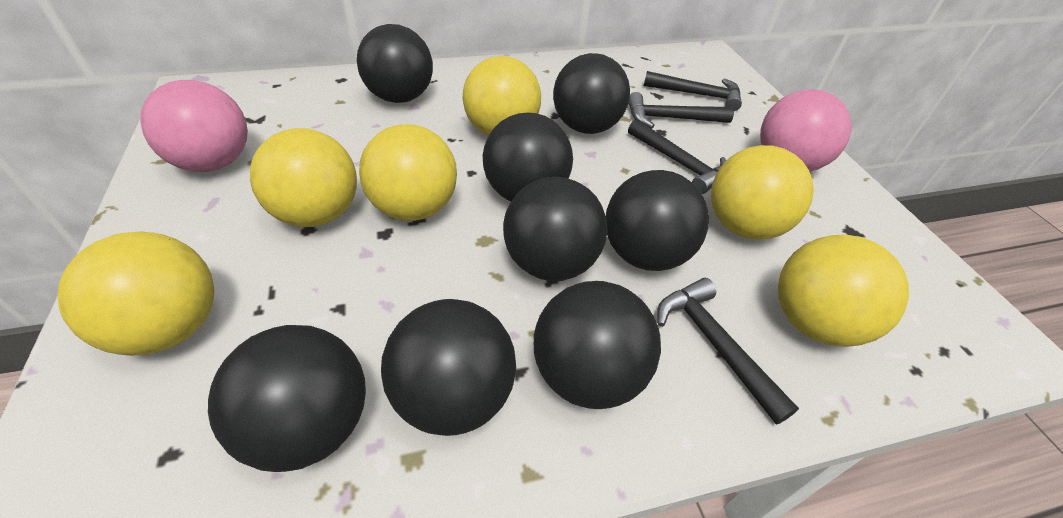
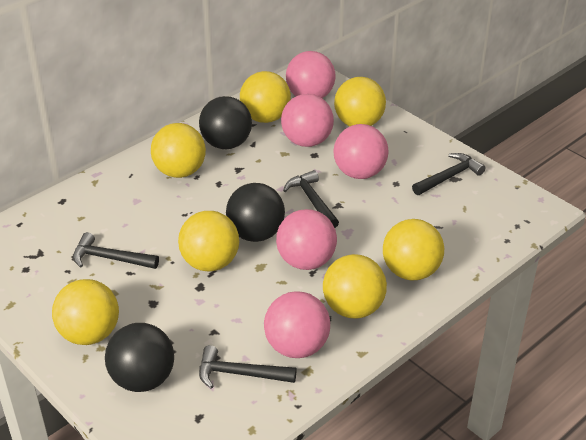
black ball: 8 -> 3
pink ball: 2 -> 5
yellow ball: 6 -> 7

